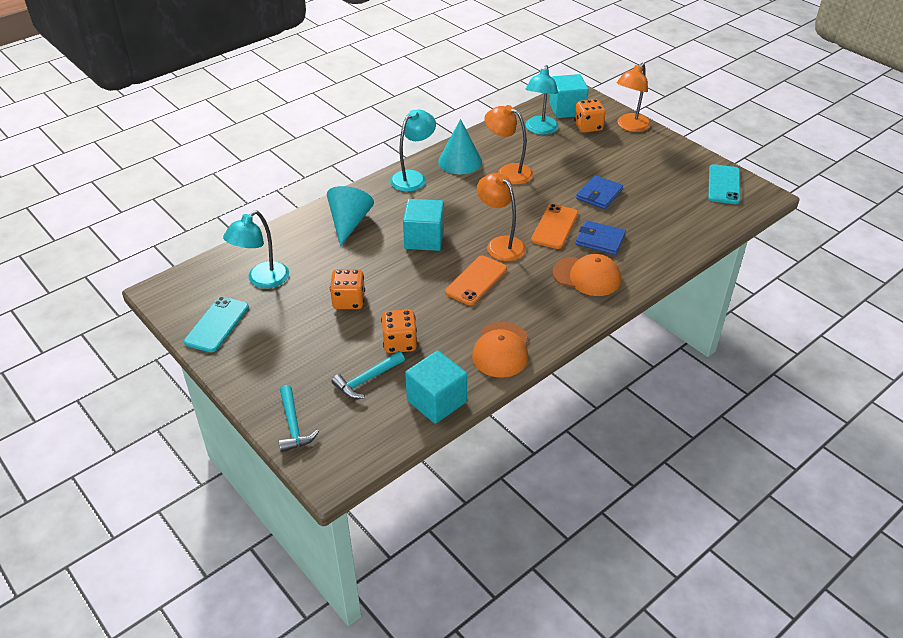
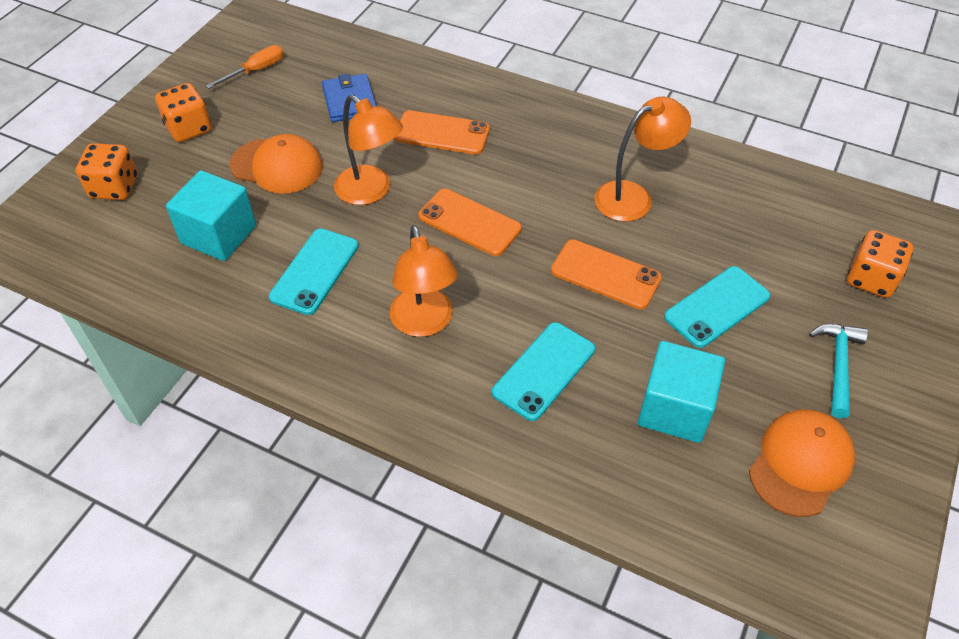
blue wallet: 2 -> 1
orange phone: 2 -> 3
orange screwdriver: 0 -> 1
turquoise cone: 2 -> 0
turquoise cube: 3 -> 2
turquoise hammer: 2 -> 1
turquoise lamp: 3 -> 0
turquoise phone: 2 -> 3

